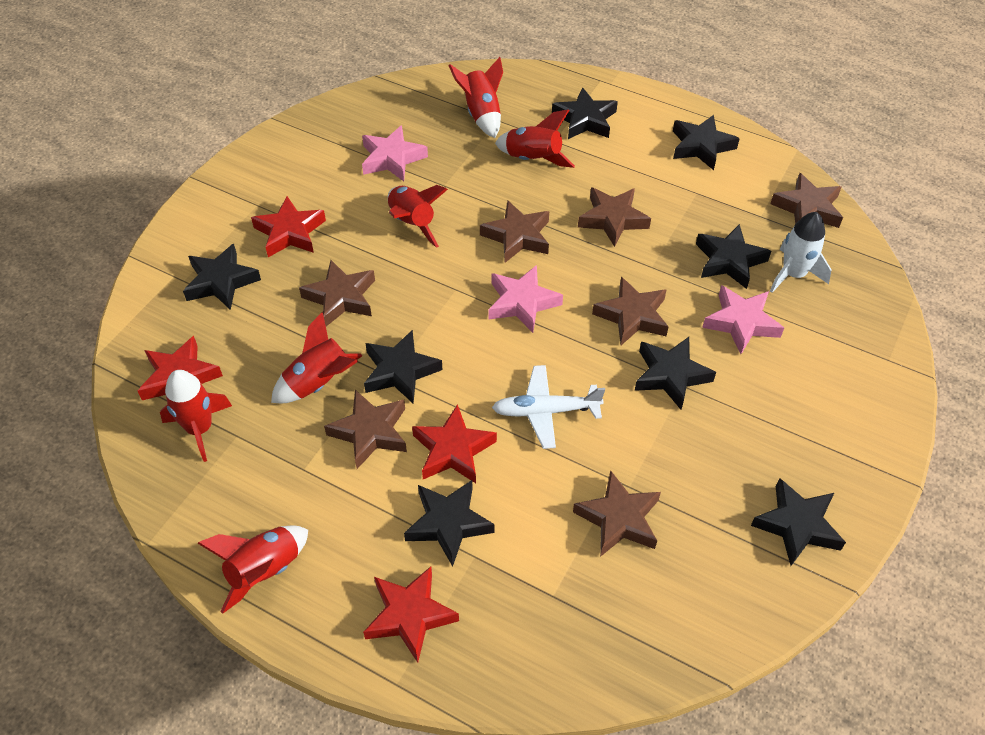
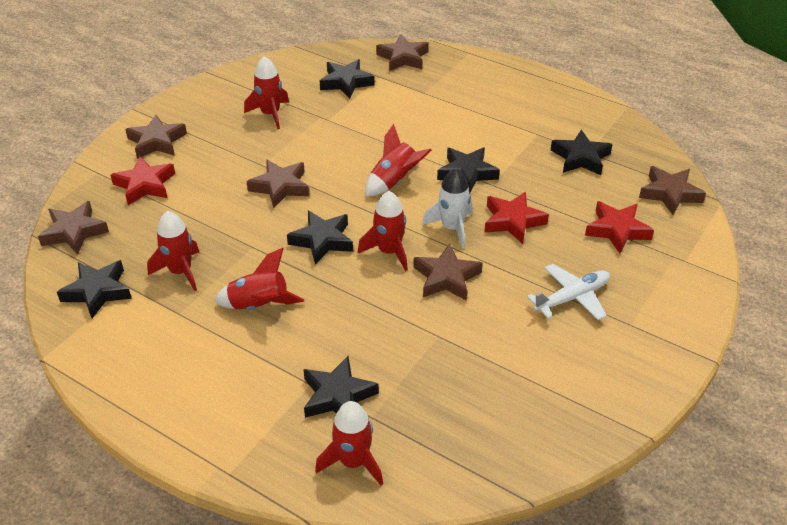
black star: 8 -> 6
brown star: 7 -> 6
pink star: 3 -> 0
red star: 4 -> 3

